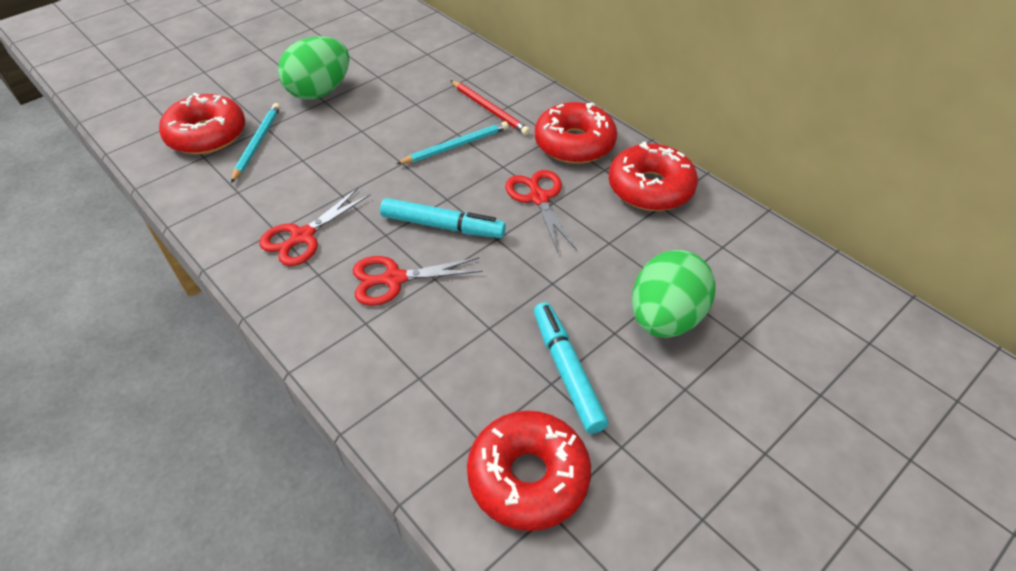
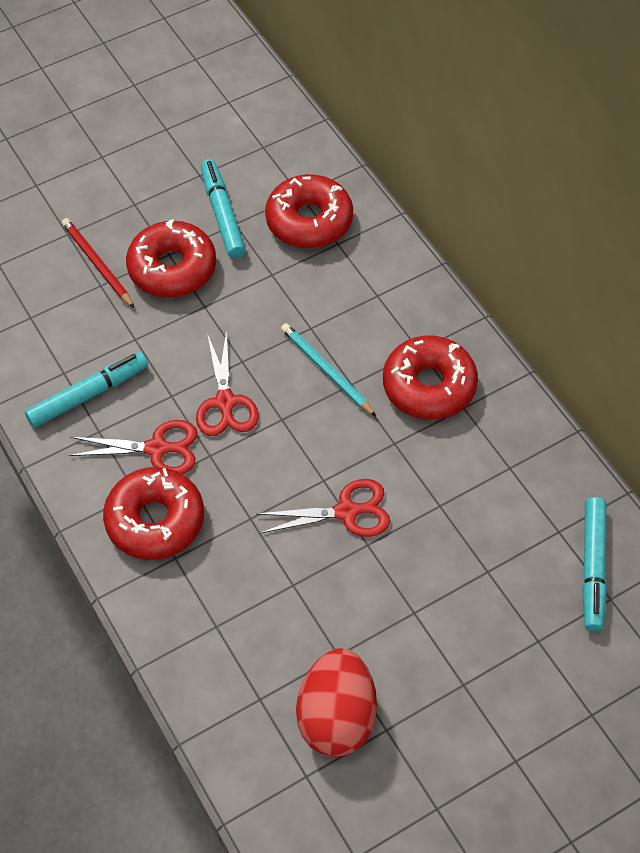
green egg: 2 -> 0
red egg: 0 -> 1
turquoise marker: 2 -> 3
turquoise pencil: 2 -> 1

